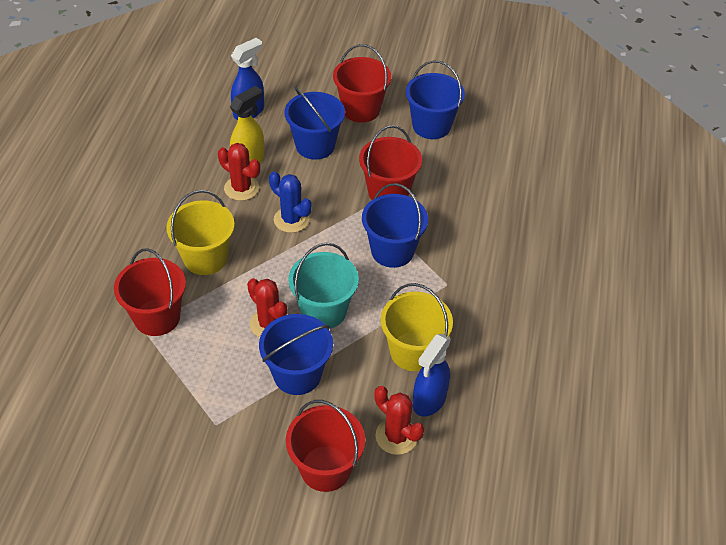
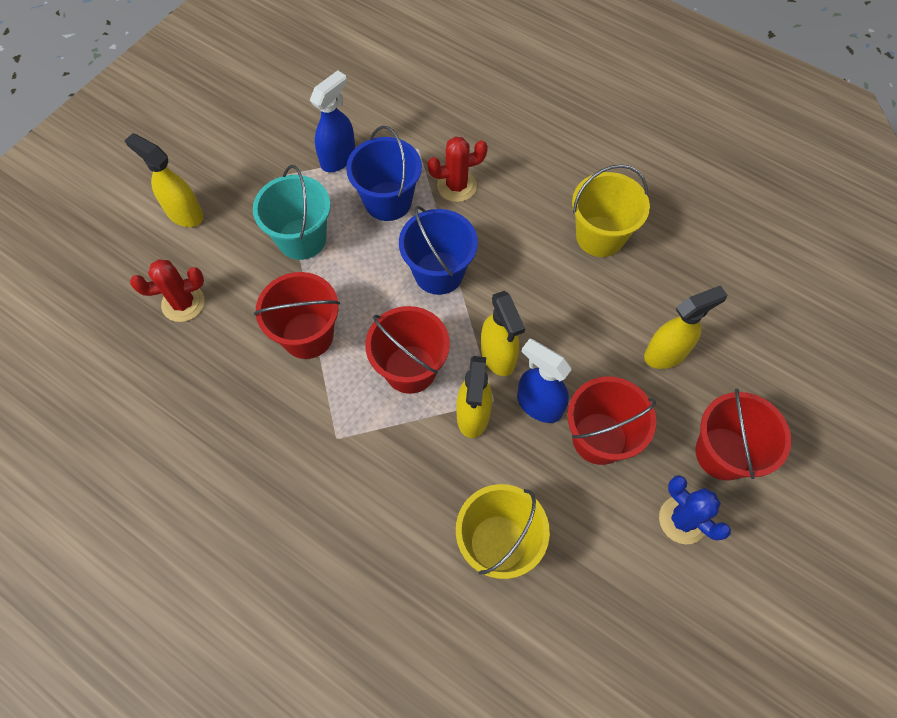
blue bucket: 4 -> 2
red cactus: 3 -> 2
yellow spray bottle: 1 -> 4

